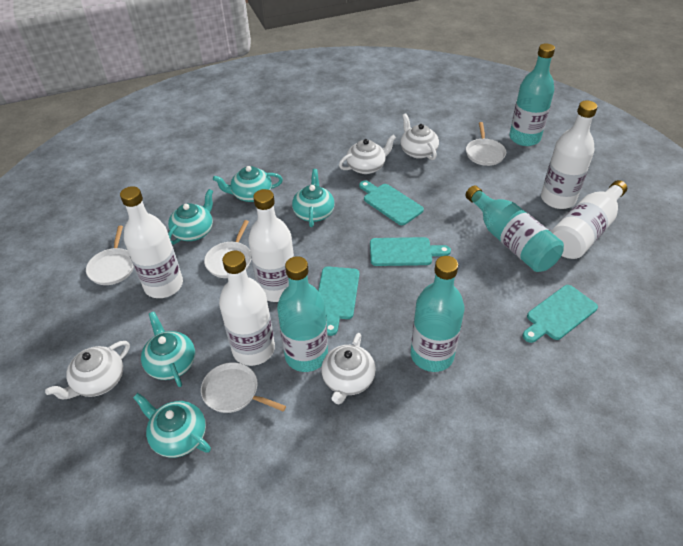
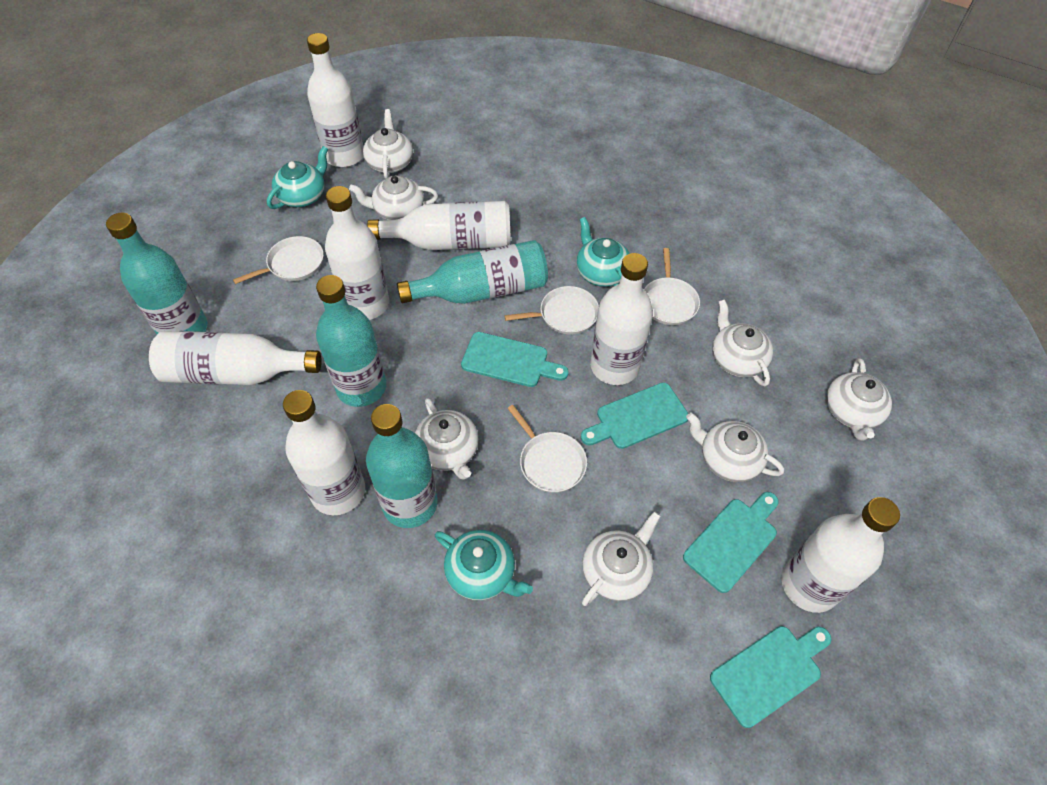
turquoise teapot: 5 -> 3
white bottle: 5 -> 7
white teapot: 4 -> 7

